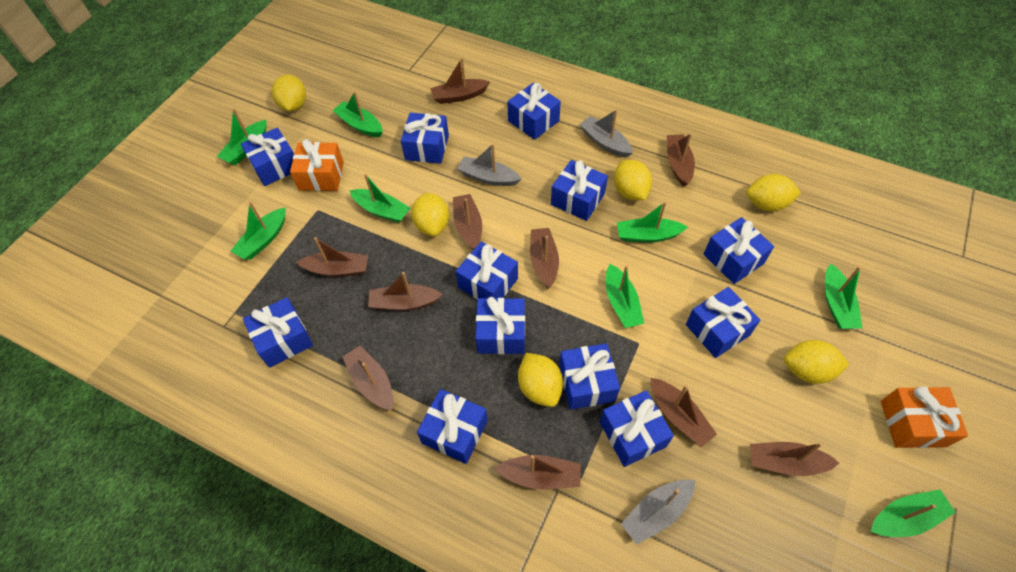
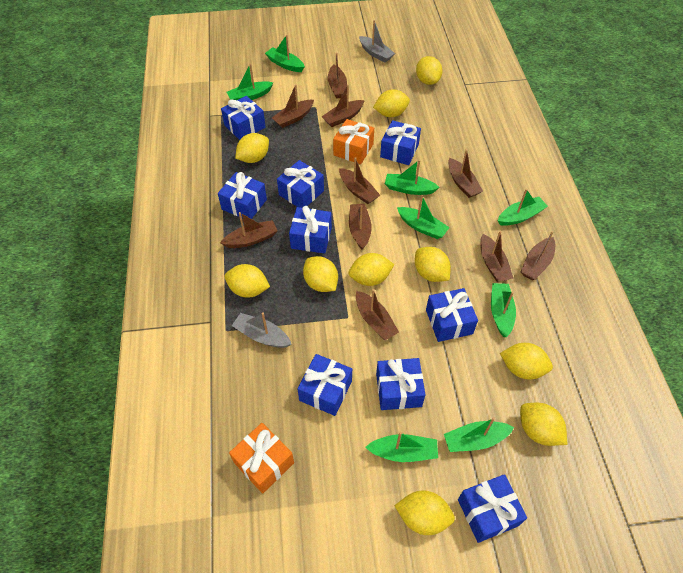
blue gift: 12 -> 9
grey boat: 3 -> 2
yellow lemon: 6 -> 10

